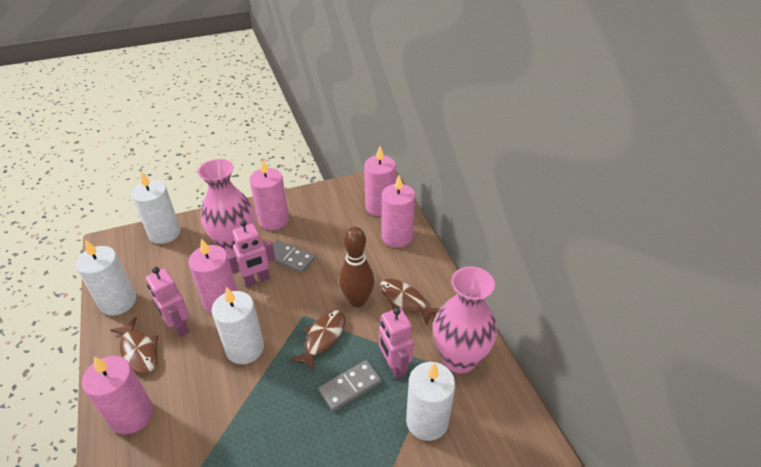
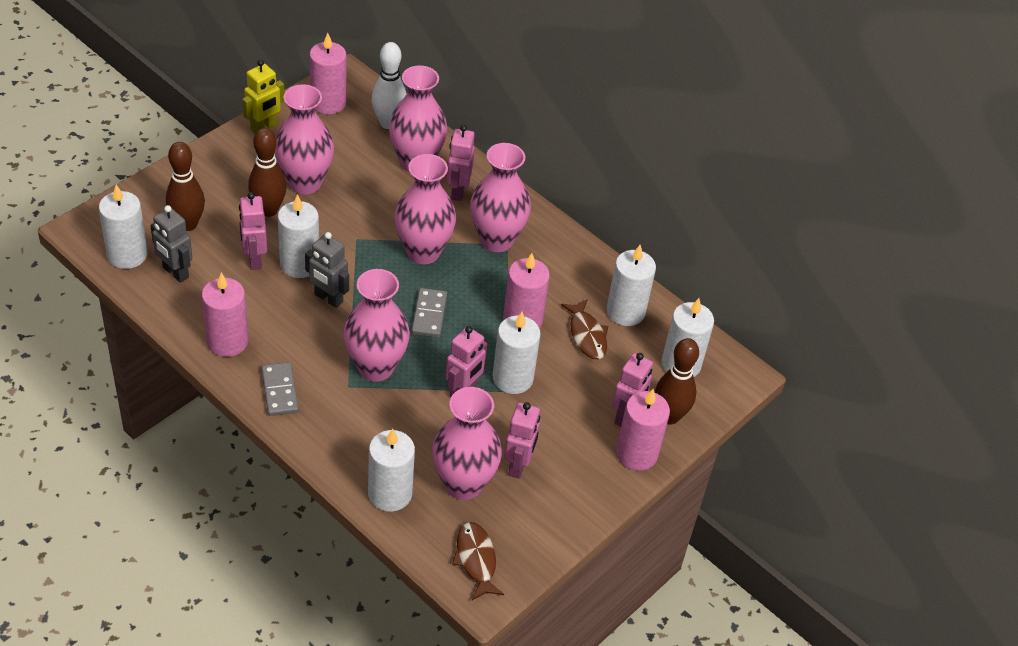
brown bowling pin: 1 -> 3
brown fish: 3 -> 2
grey robot: 0 -> 2
pink candle: 5 -> 4
pink robot: 3 -> 5
pink vase: 2 -> 6
white bowling pin: 0 -> 1
white candle: 4 -> 6
yellow robot: 0 -> 1

